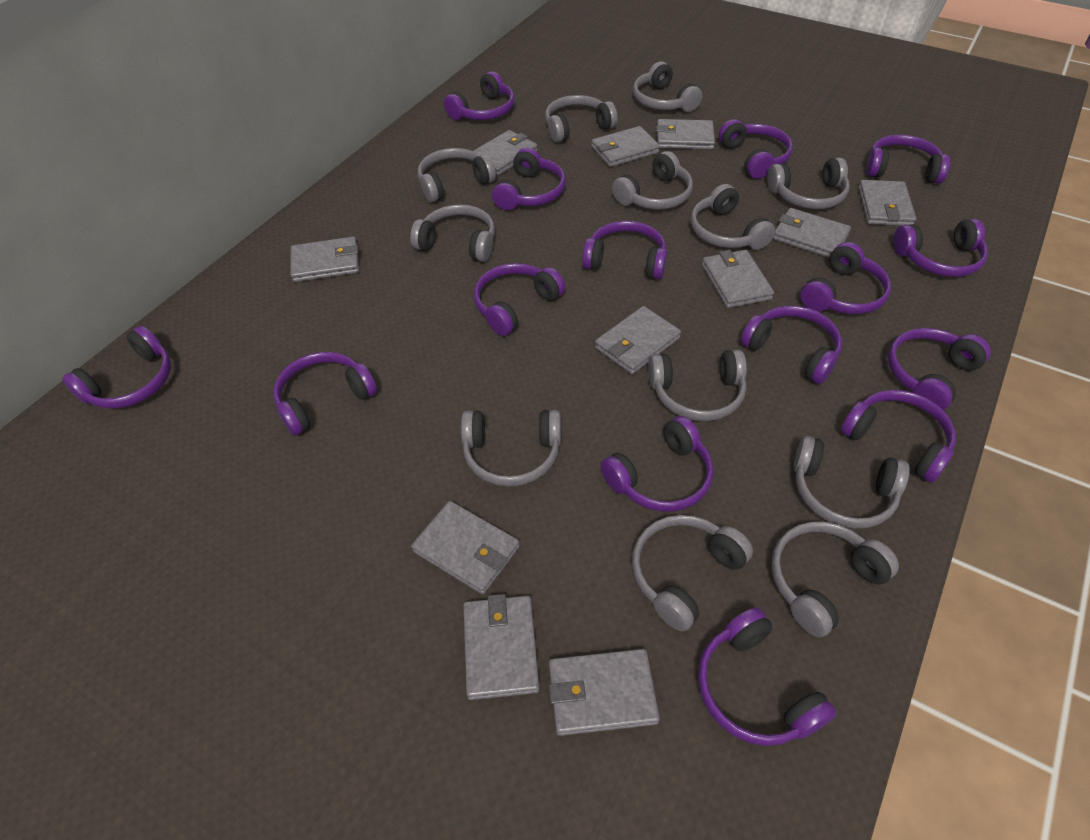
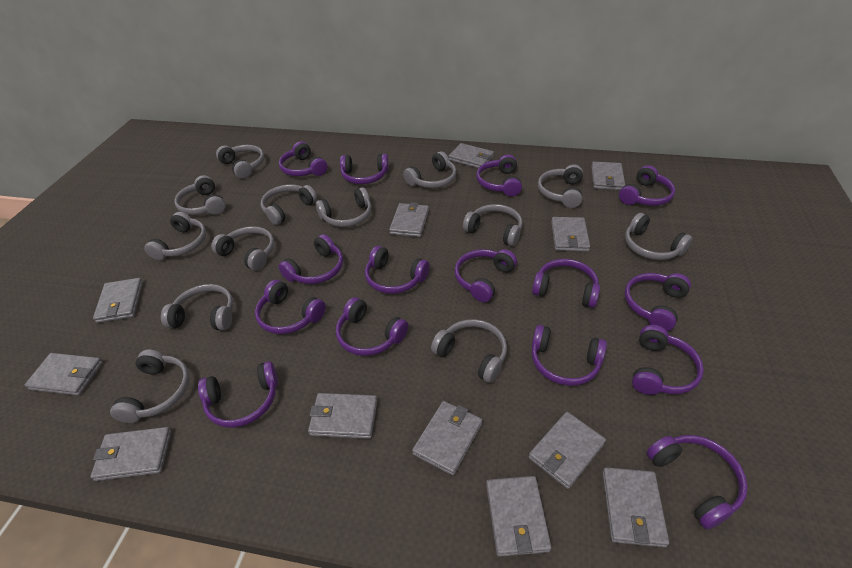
grey headphones: 12 -> 13
grey wallet: 11 -> 12

